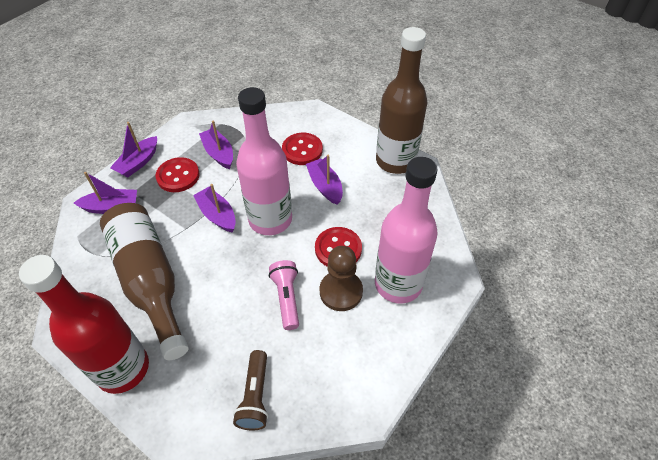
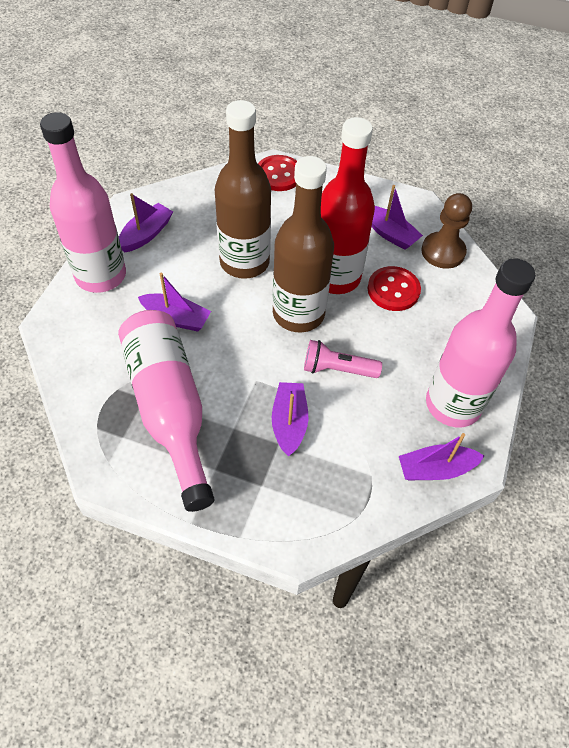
brown flashlight: 1 -> 0
pink bottle: 2 -> 3
red button: 3 -> 2

